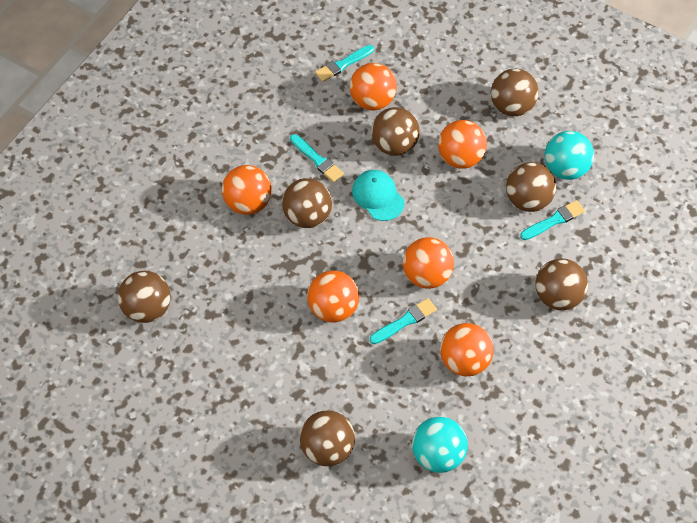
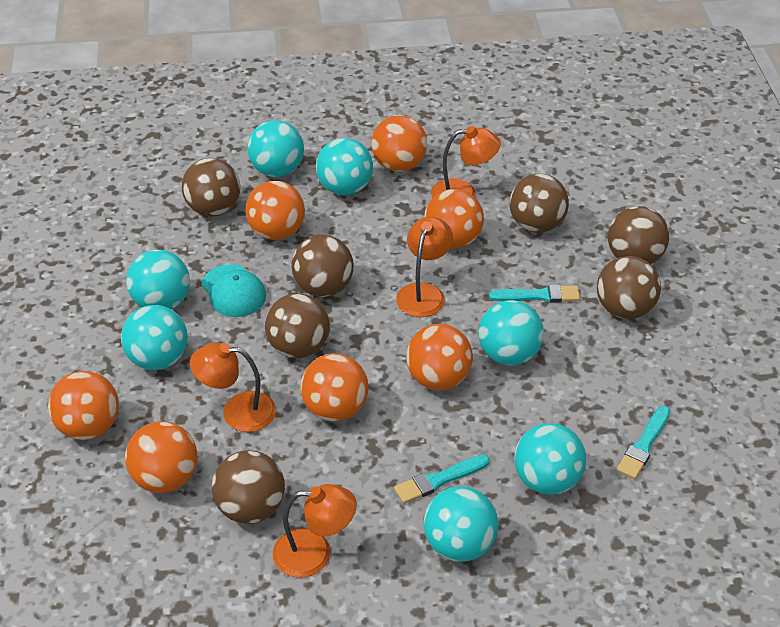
orange ball: 6 -> 7
orange lamp: 0 -> 4
turquoise ball: 2 -> 7
turquoise brush: 4 -> 3

